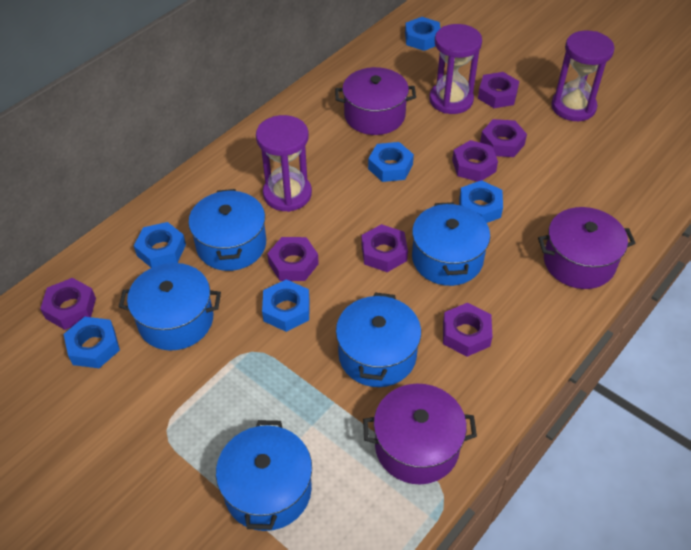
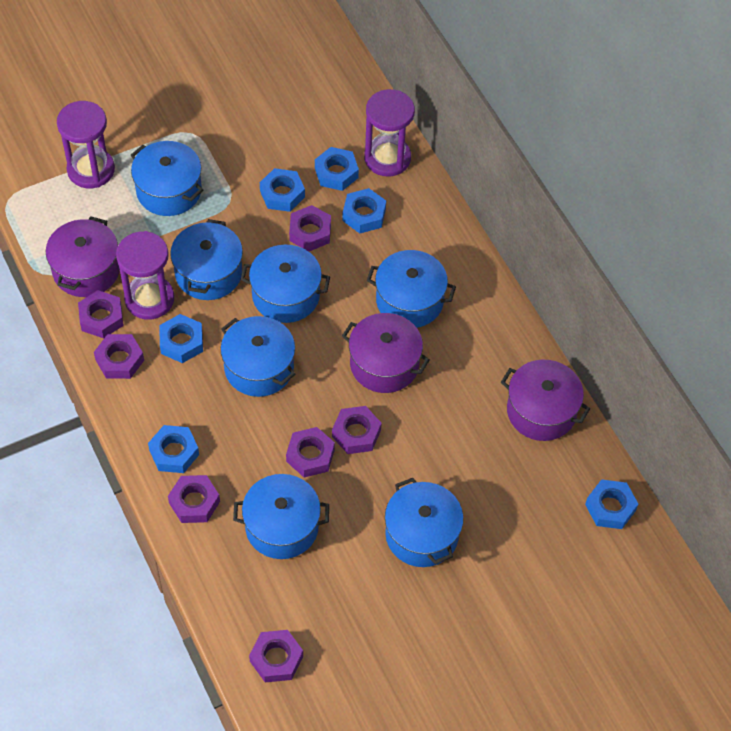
blue pot: 5 -> 7

